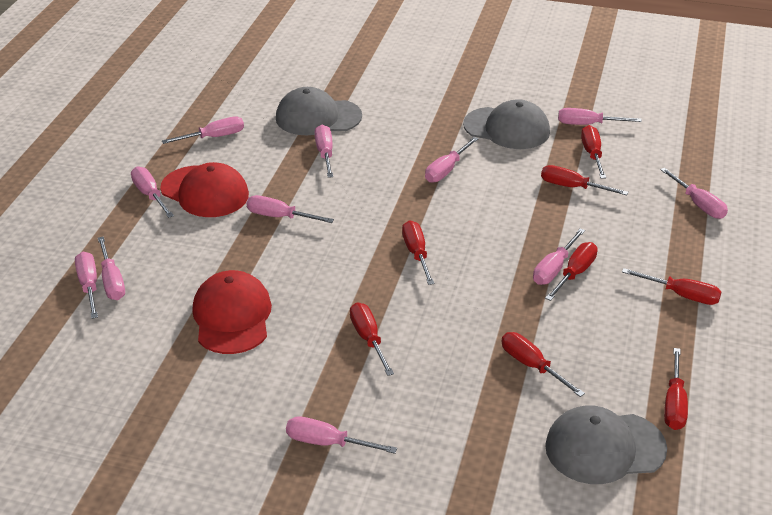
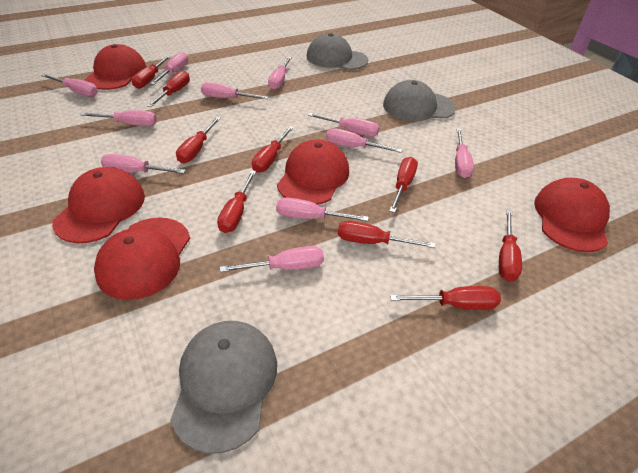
red cap: 2 -> 5
red screwdriver: 8 -> 9

